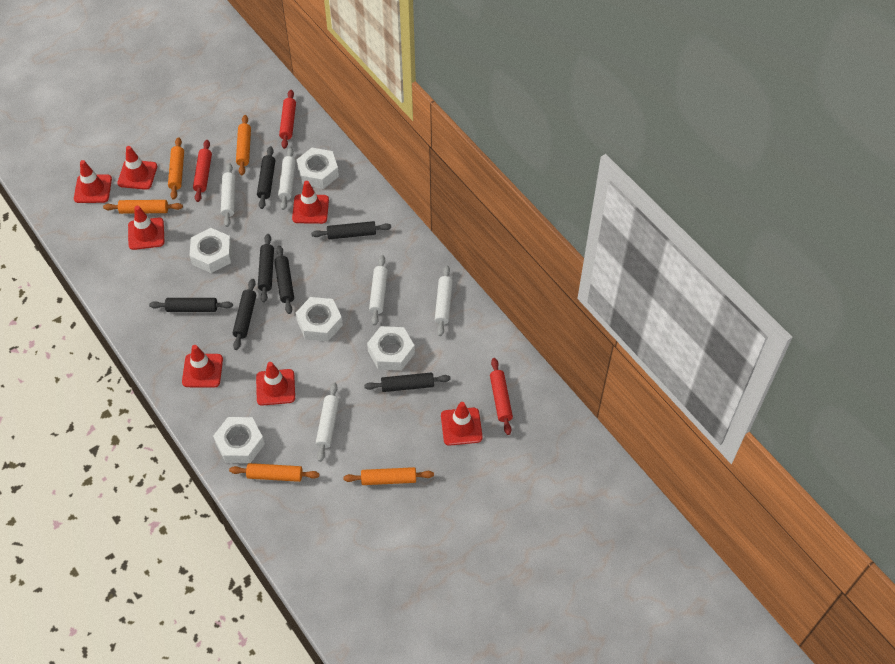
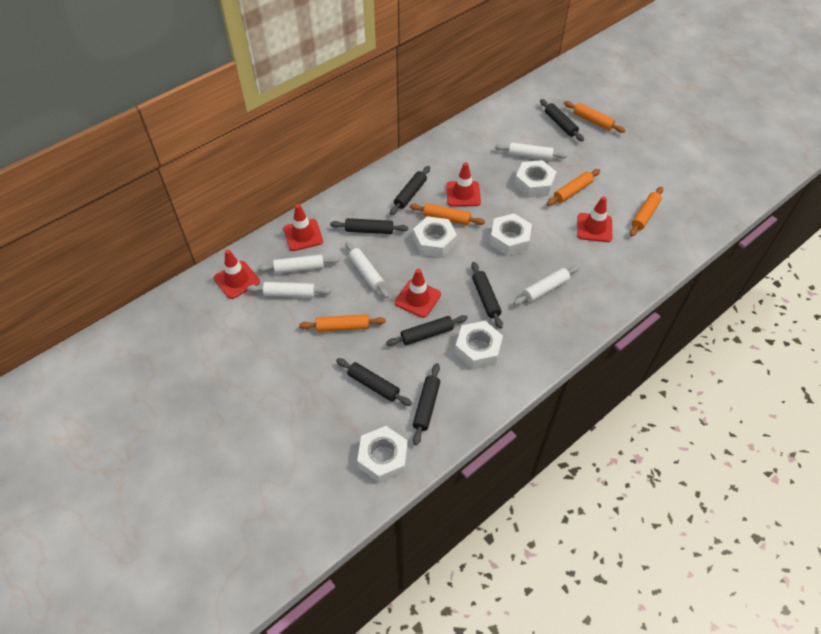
red rolling pin: 3 -> 0
red traffic cone: 7 -> 5

